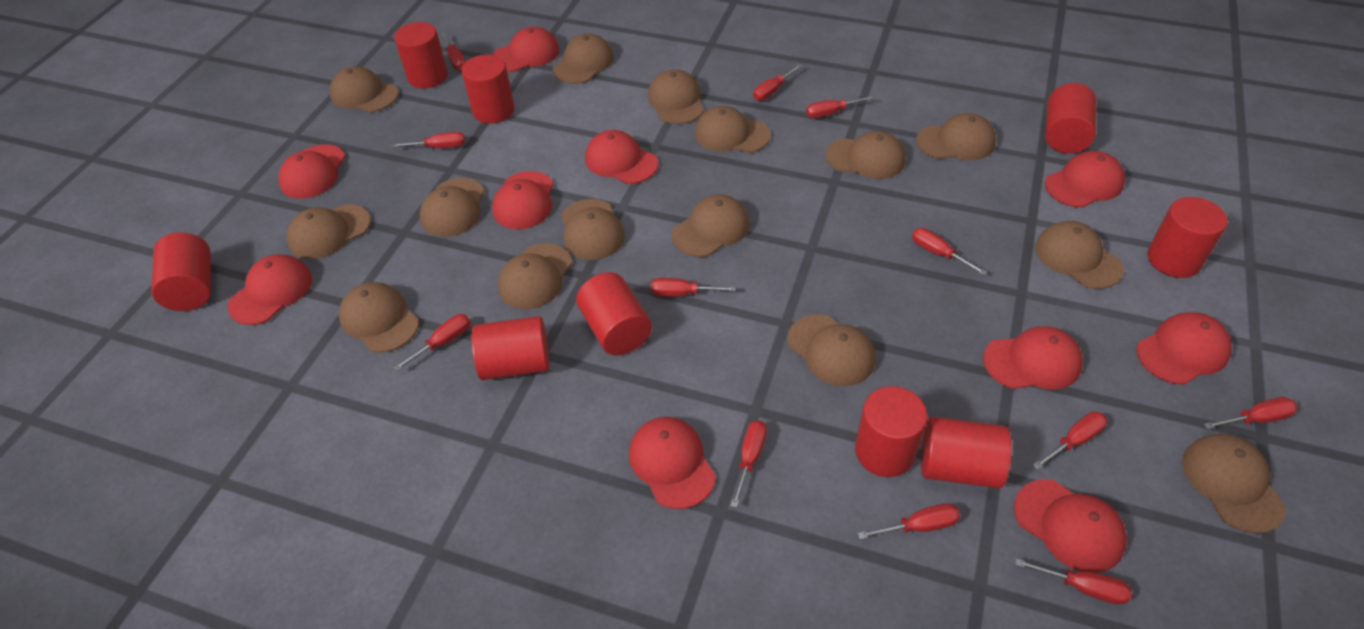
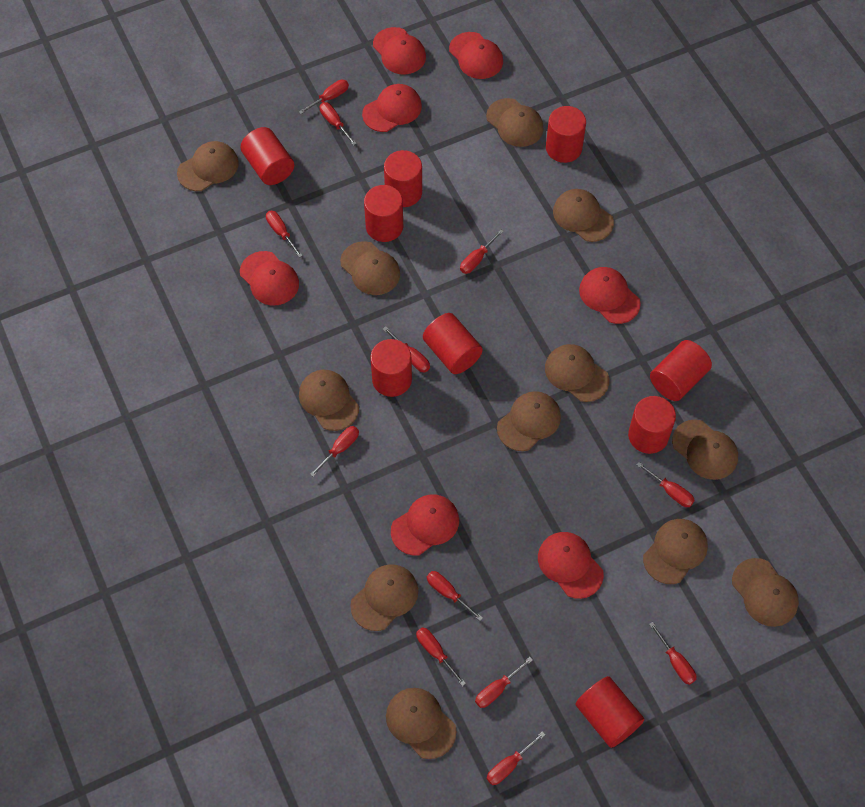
brown cap: 15 -> 12
red cap: 10 -> 7

